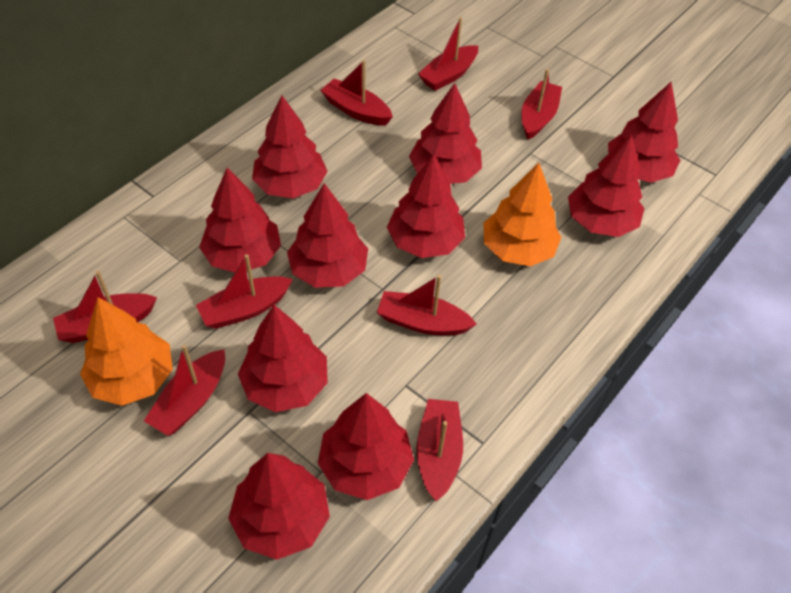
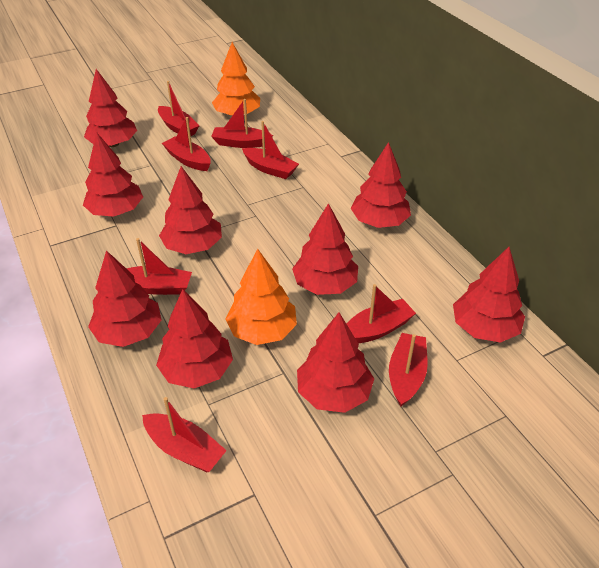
red tree: 10 -> 9

